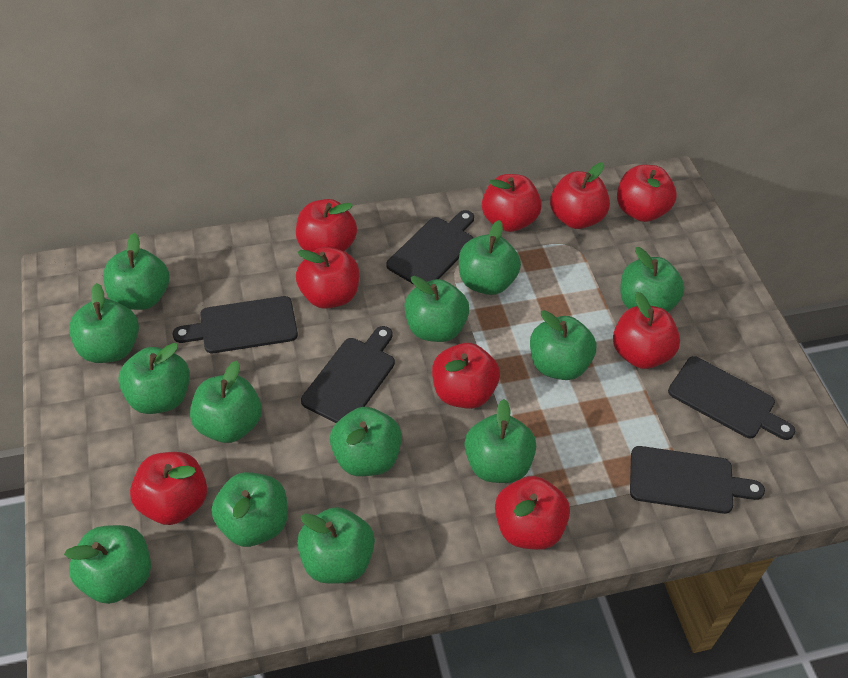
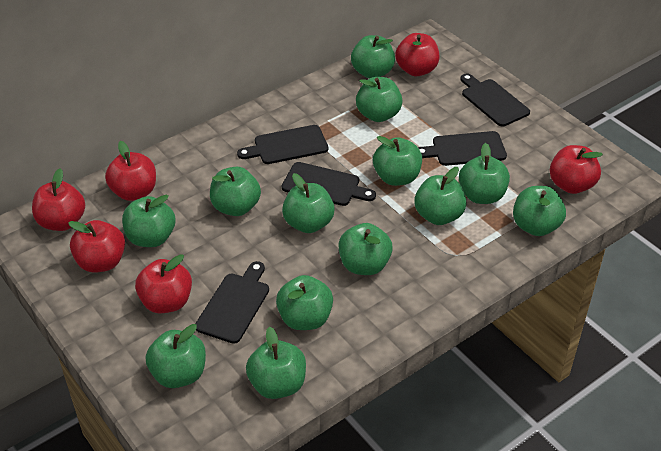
red apple: 9 -> 6

